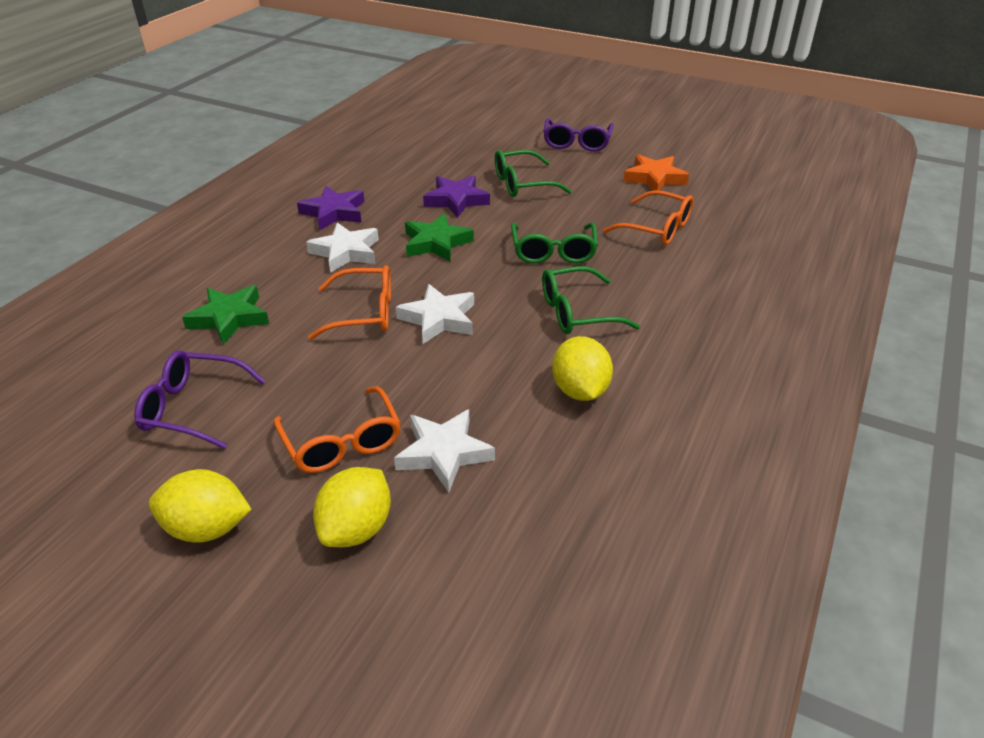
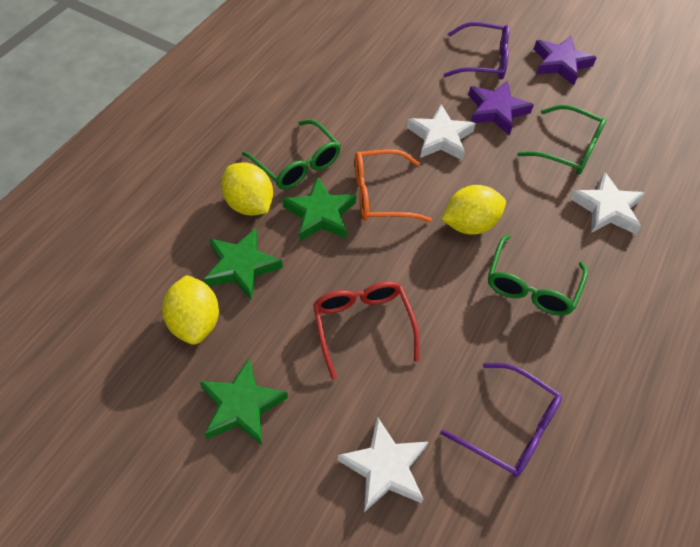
green star: 2 -> 3
orange glasses: 3 -> 1
orange star: 1 -> 0
red glasses: 0 -> 1

